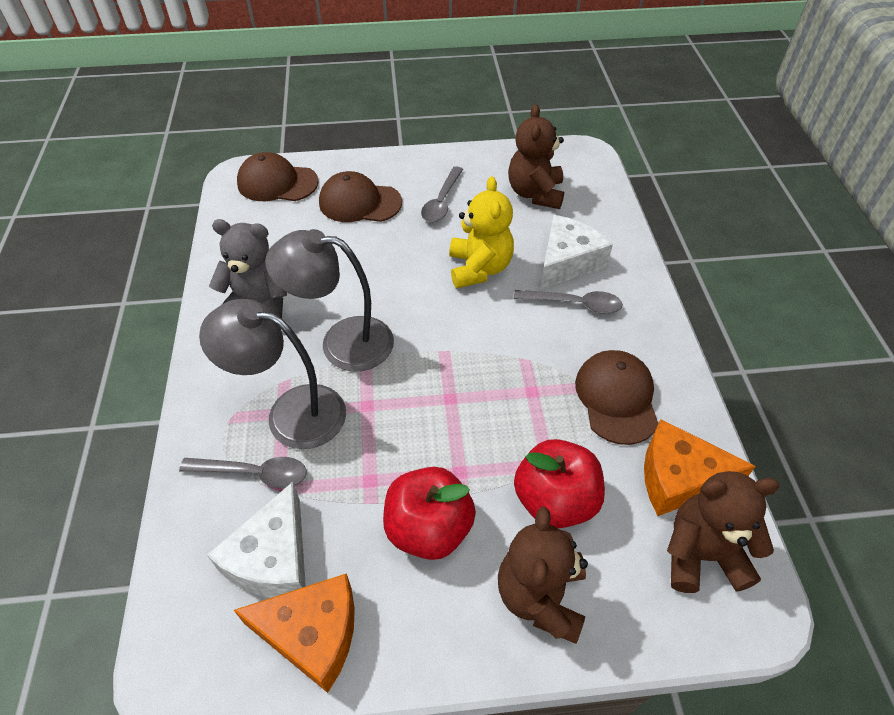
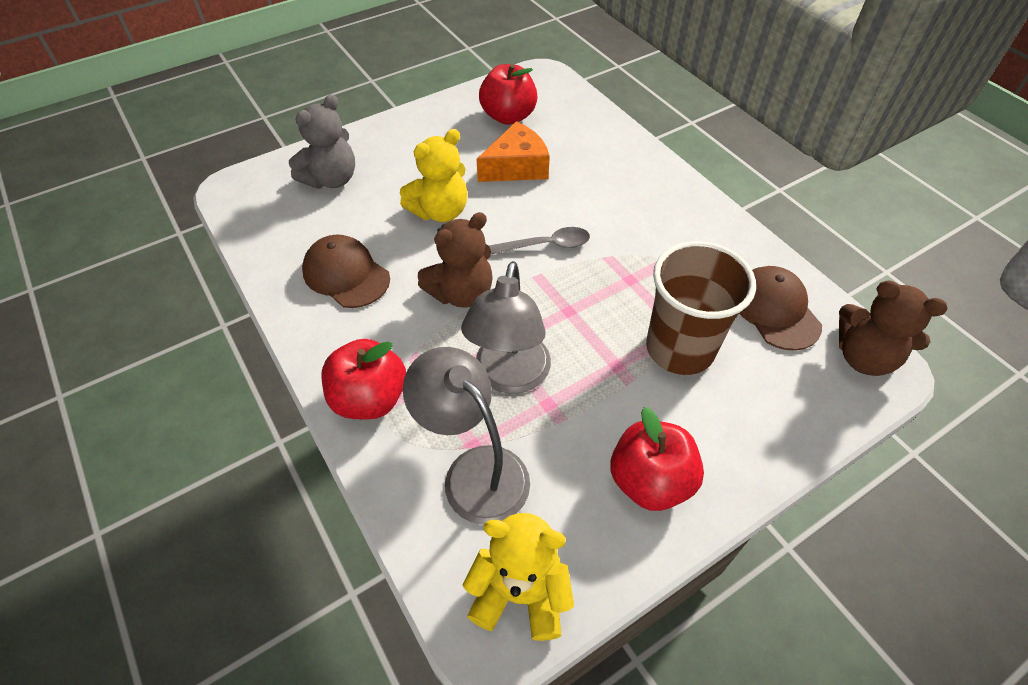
brown cap: 3 -> 2
brown cup: 0 -> 1
brown teddy bear: 3 -> 2
grey spoon: 3 -> 1
orange cheese: 2 -> 1
red apple: 2 -> 3
white cheese: 2 -> 0
yellow teddy bear: 1 -> 2

